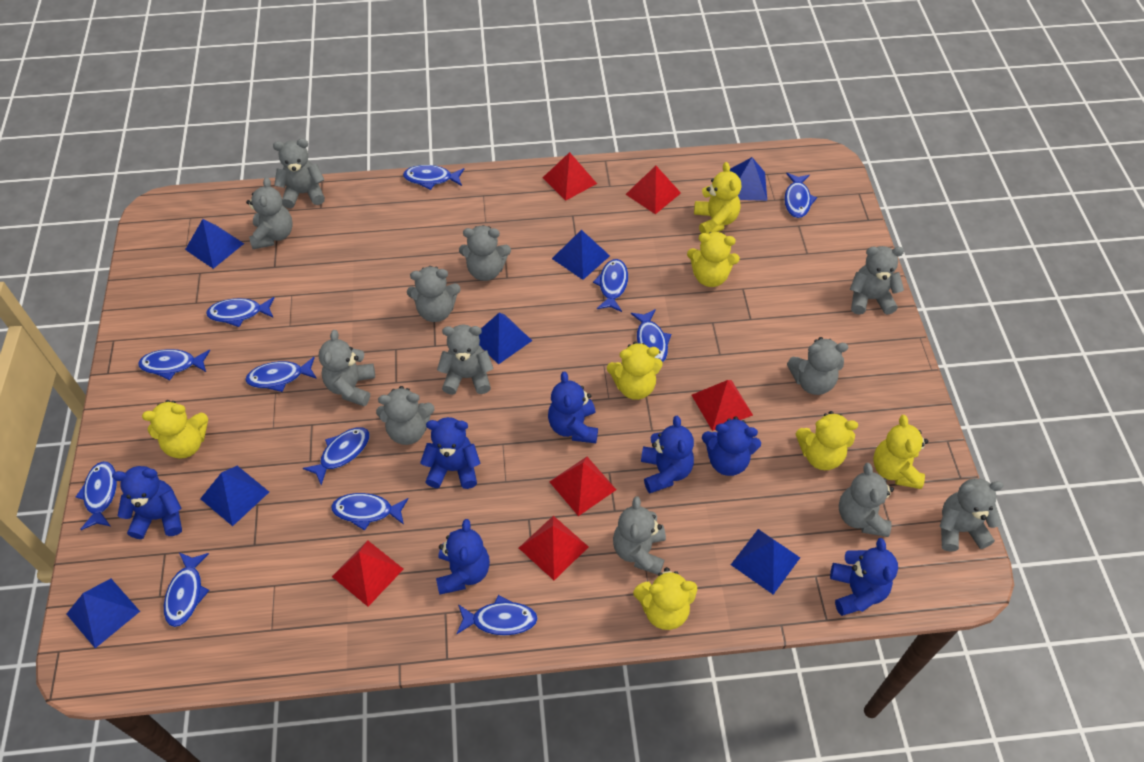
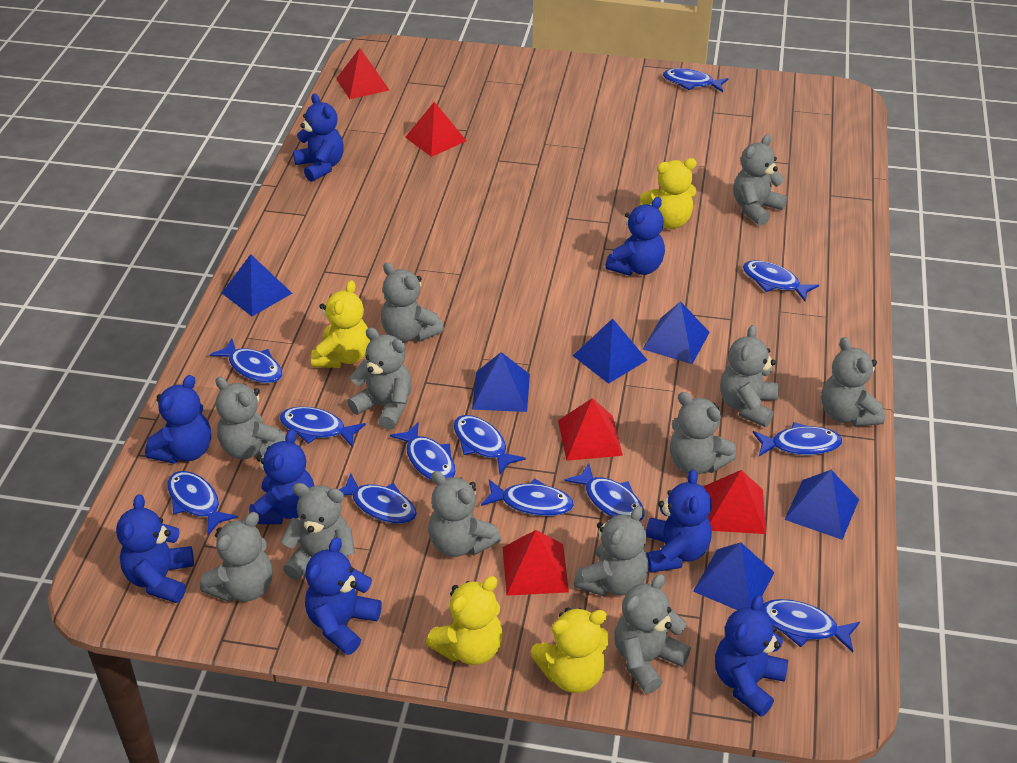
blue pyramid: 7 -> 6
blue teddy bear: 7 -> 8
red pyramid: 6 -> 5
yellow teddy bear: 7 -> 4

